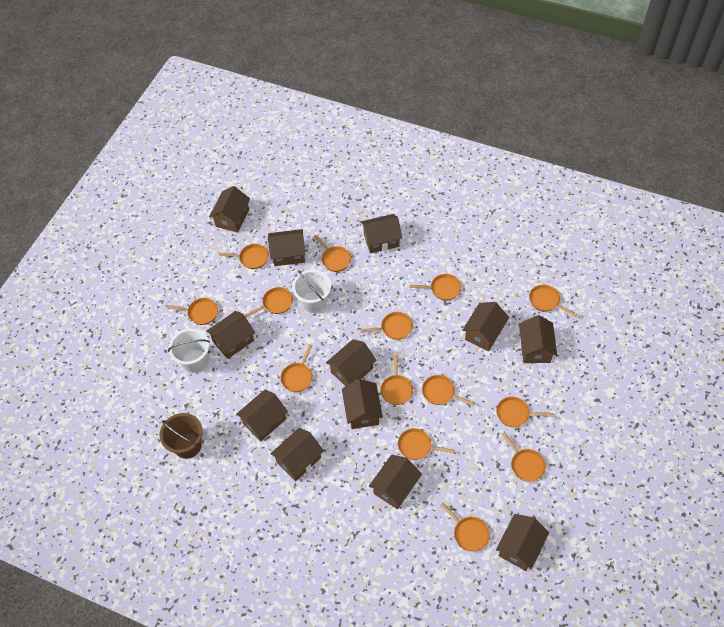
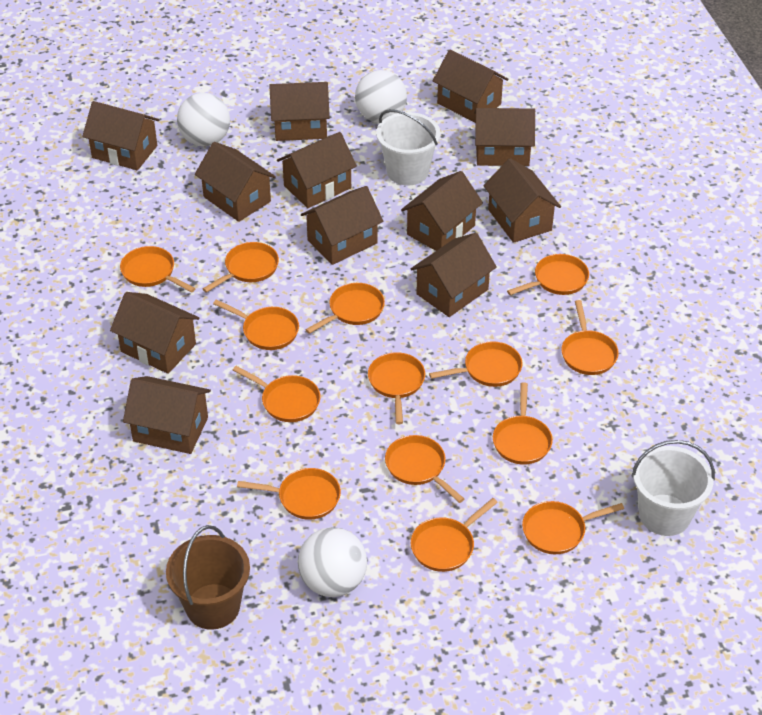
white ball: 0 -> 3

